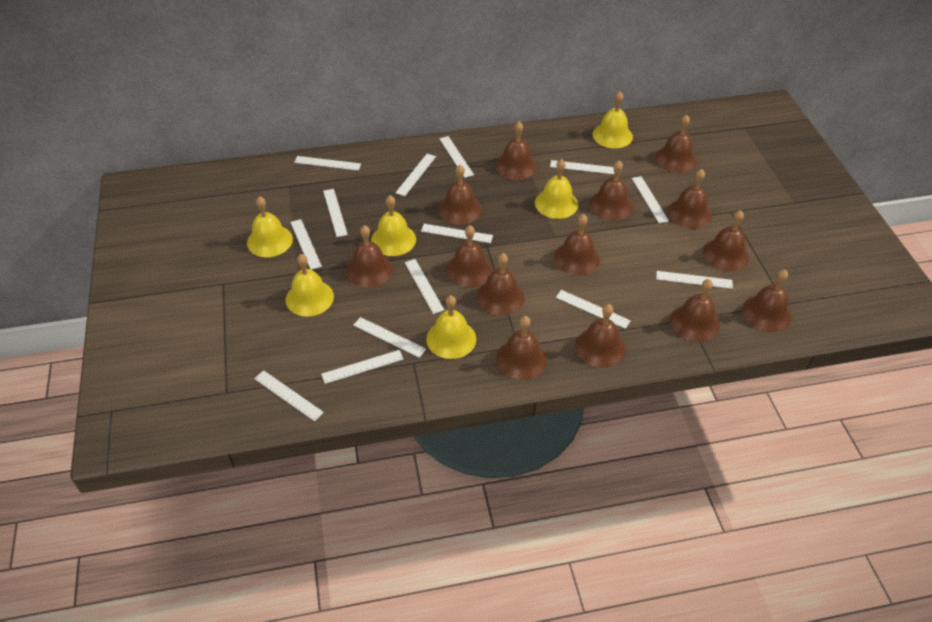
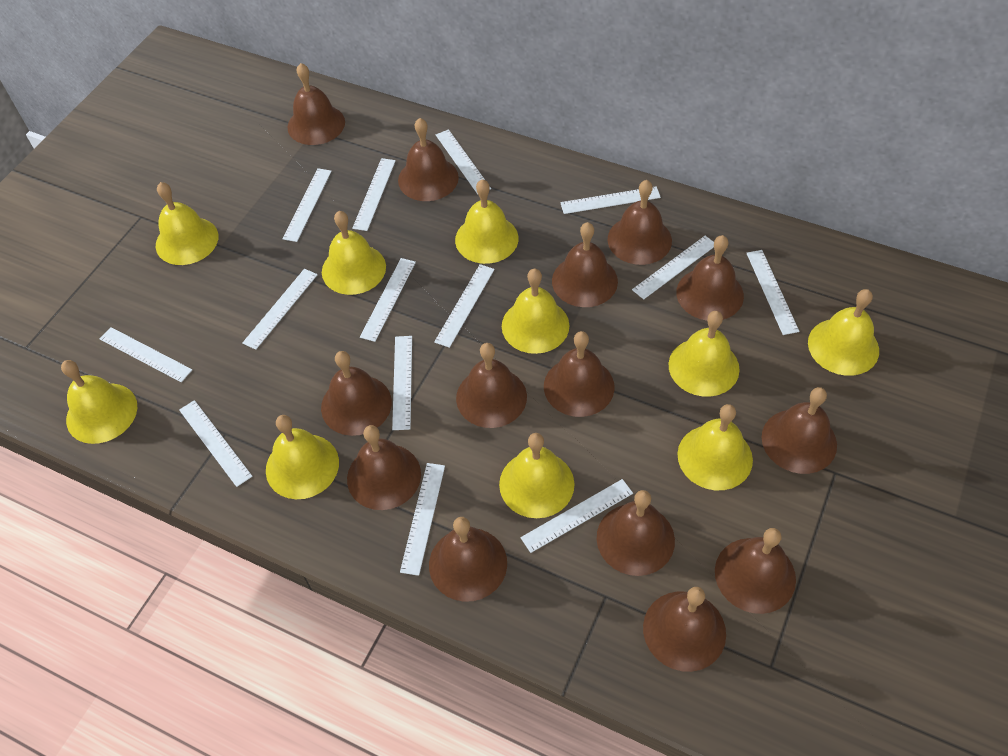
yellow bell: 6 -> 10

